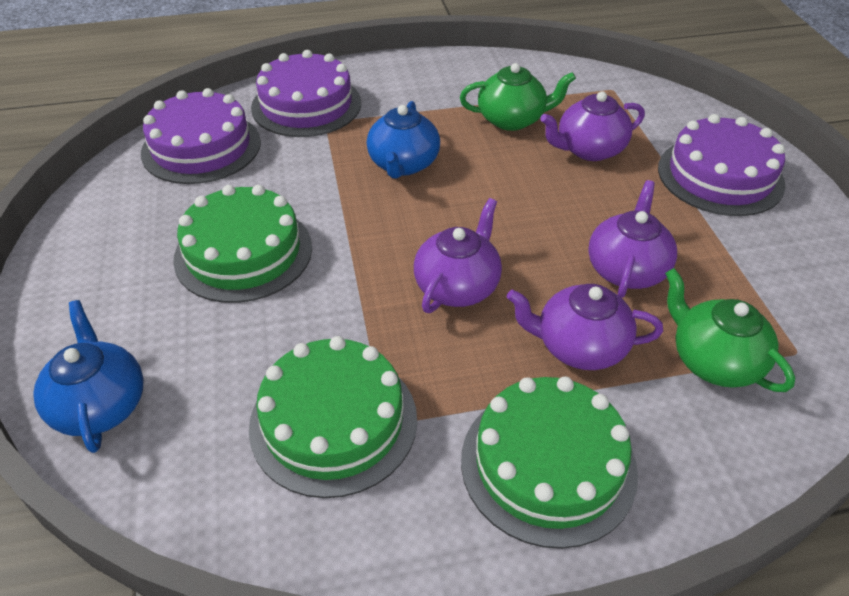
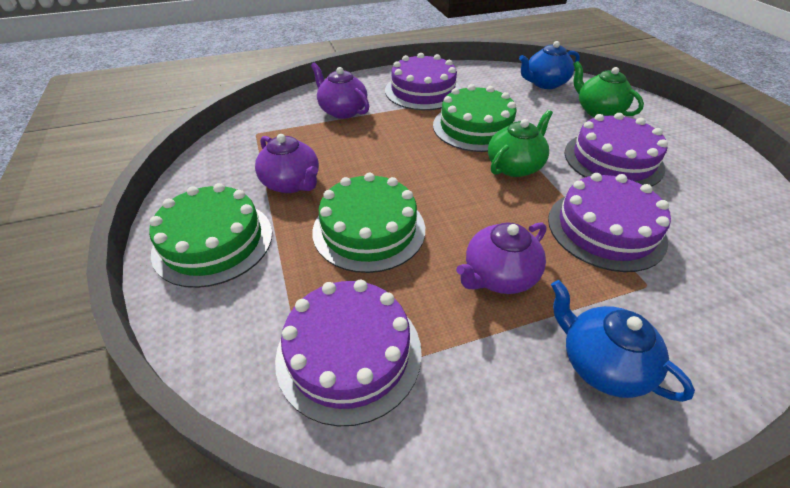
purple cake: 3 -> 4
purple teapot: 4 -> 3

